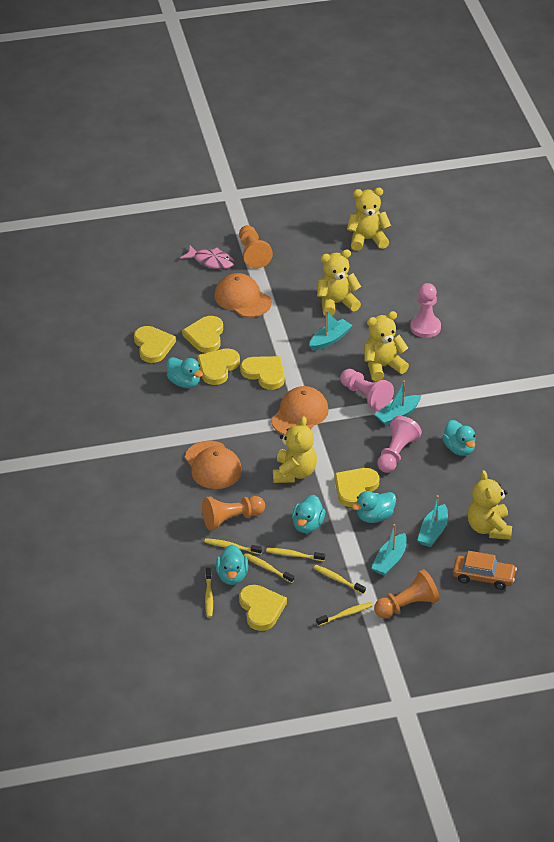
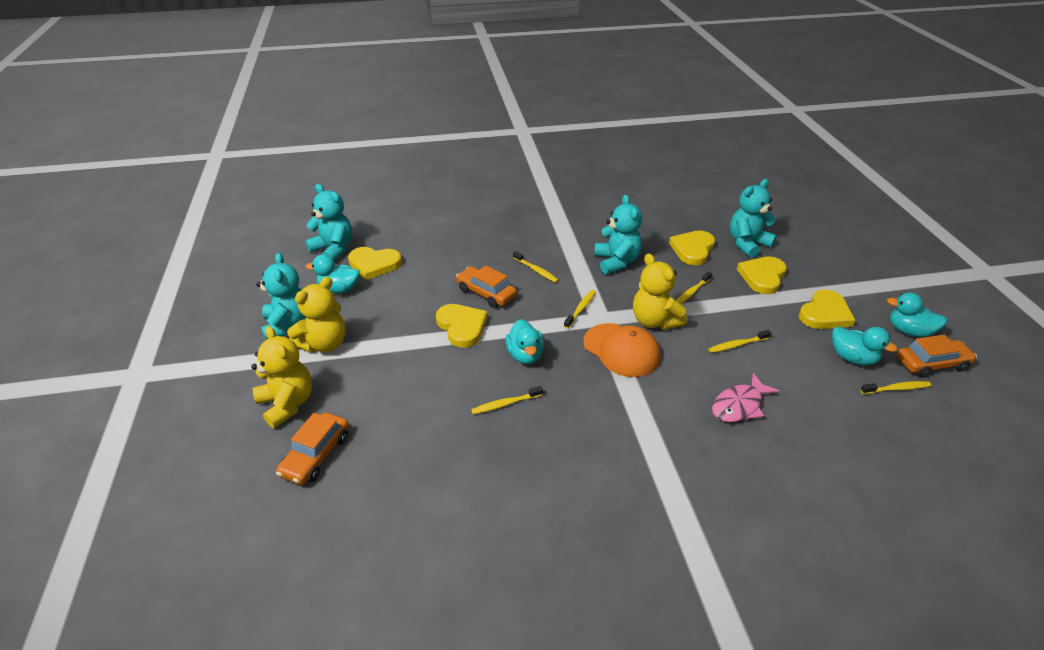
orange cap: 3 -> 1
orange car: 1 -> 3
orange pawn: 3 -> 0
pink pawn: 3 -> 0
turquoise boat: 4 -> 0
turquoise duck: 5 -> 4
turquoise teddy bear: 0 -> 4
yellow heart: 6 -> 5
yellow teddy bear: 5 -> 3

